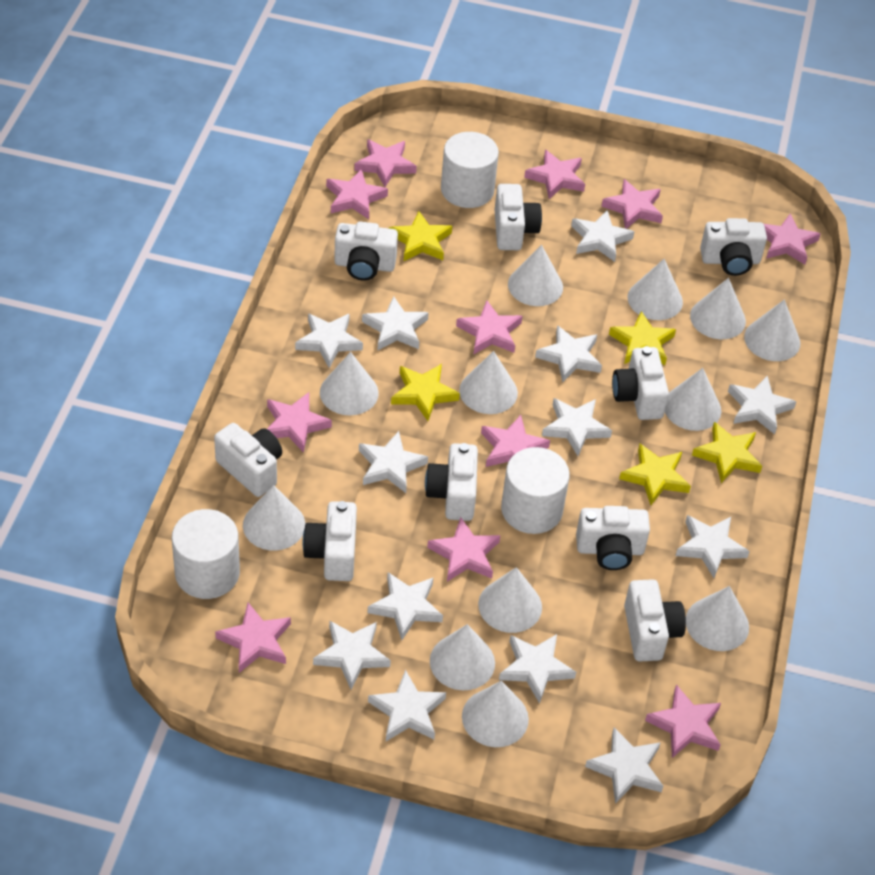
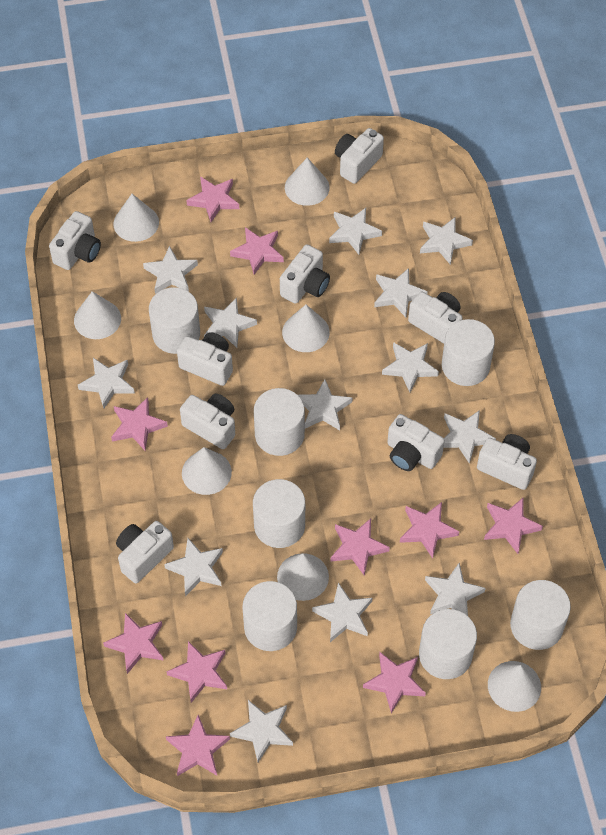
pink star: 11 -> 10
white cone: 12 -> 7
white cylinder: 3 -> 7
yellow star: 5 -> 0

